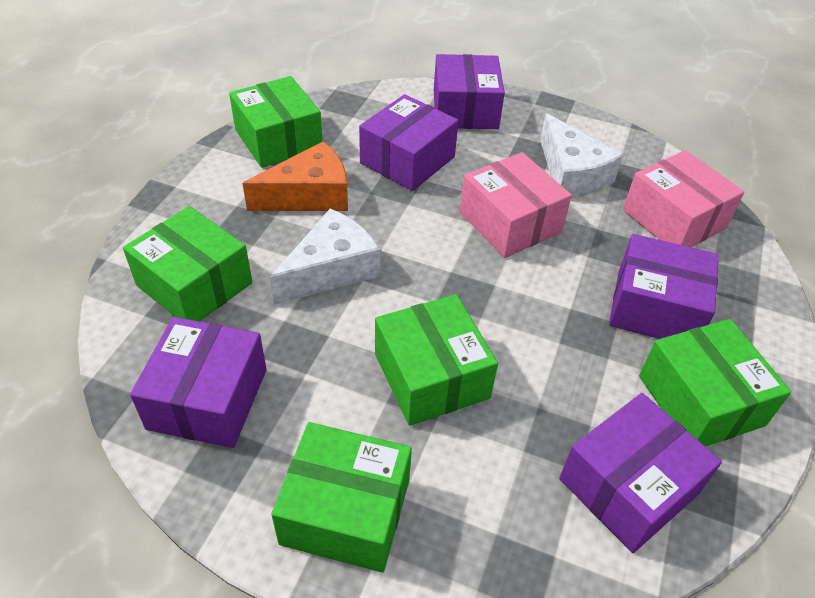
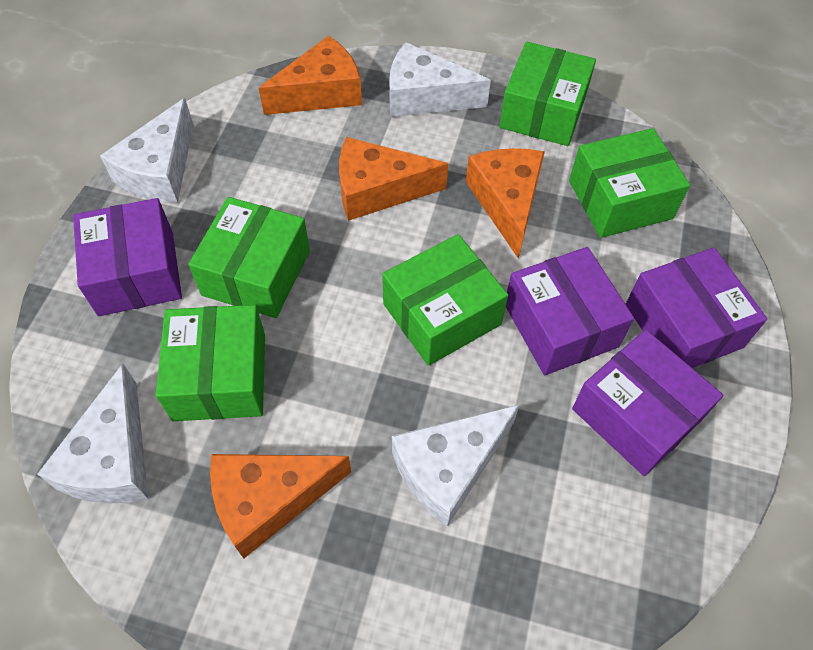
orange cheese: 1 -> 4
pink box: 2 -> 0
purple box: 5 -> 4
white cheese: 2 -> 4

